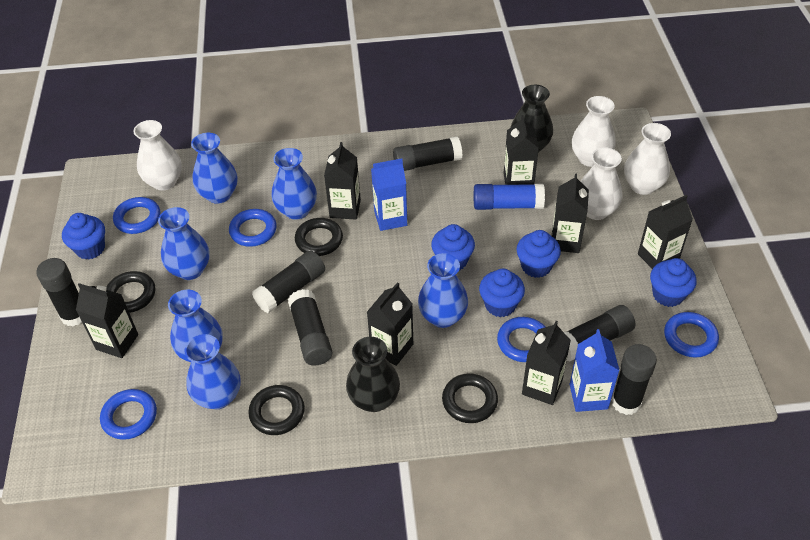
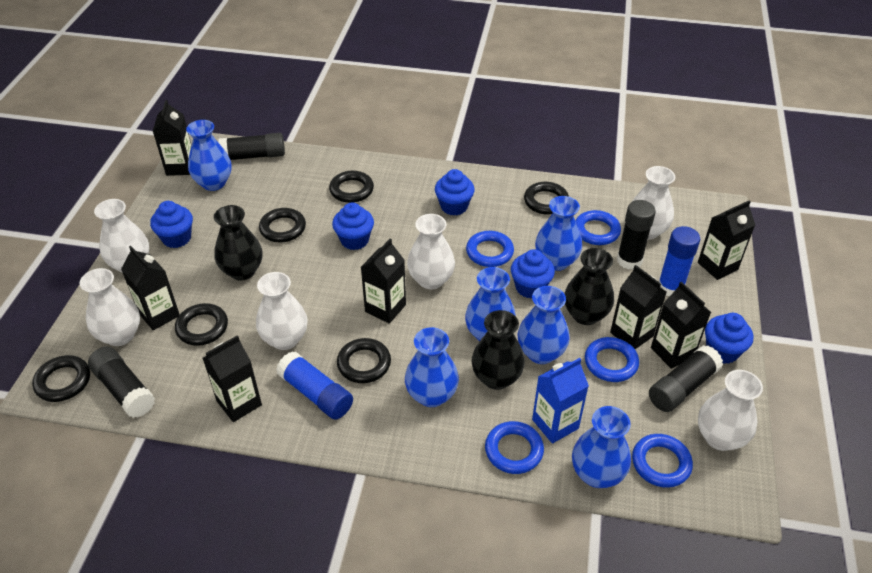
black glue stick: 6 -> 4
black ring: 4 -> 6
black vase: 2 -> 3
blue carton: 2 -> 1
blue glue stick: 1 -> 2
white vase: 4 -> 6

